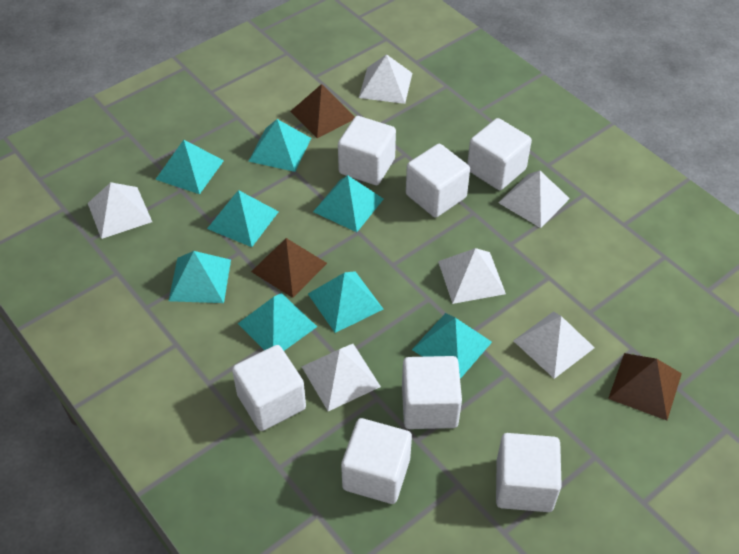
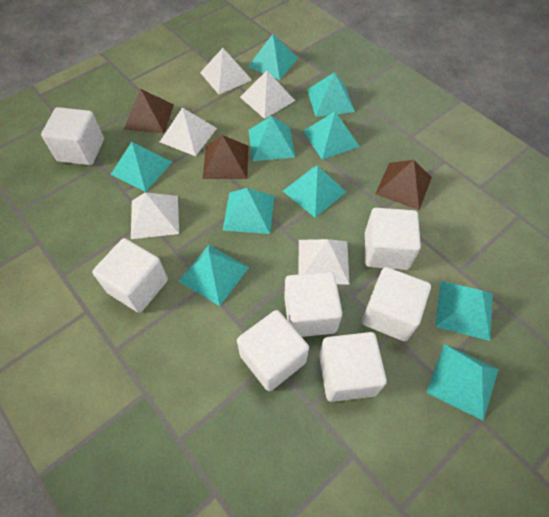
turquoise pyramid: 8 -> 10
white pyramid: 6 -> 5

